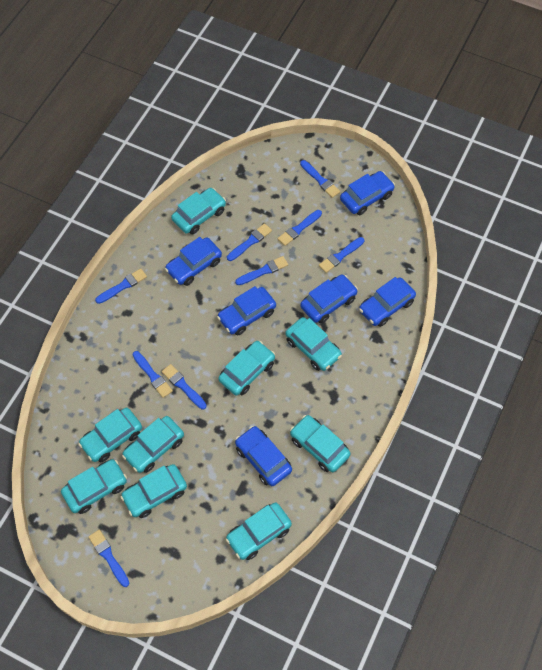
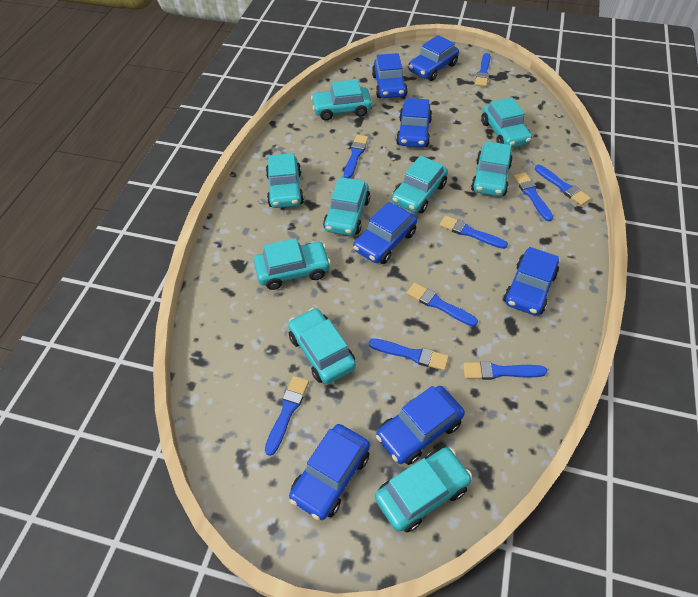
blue car: 6 -> 7

